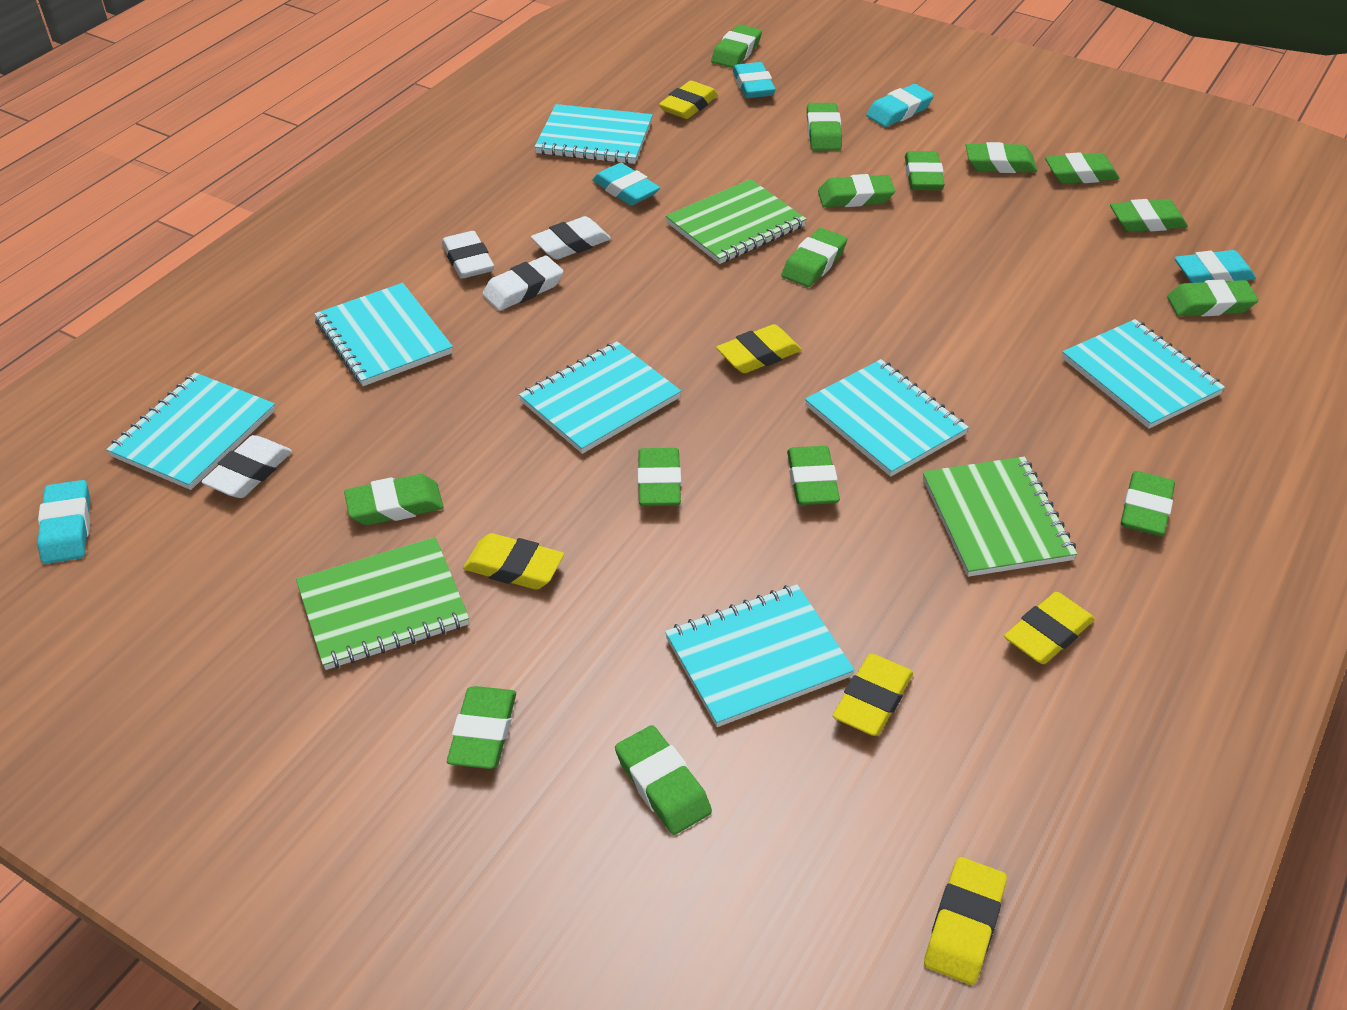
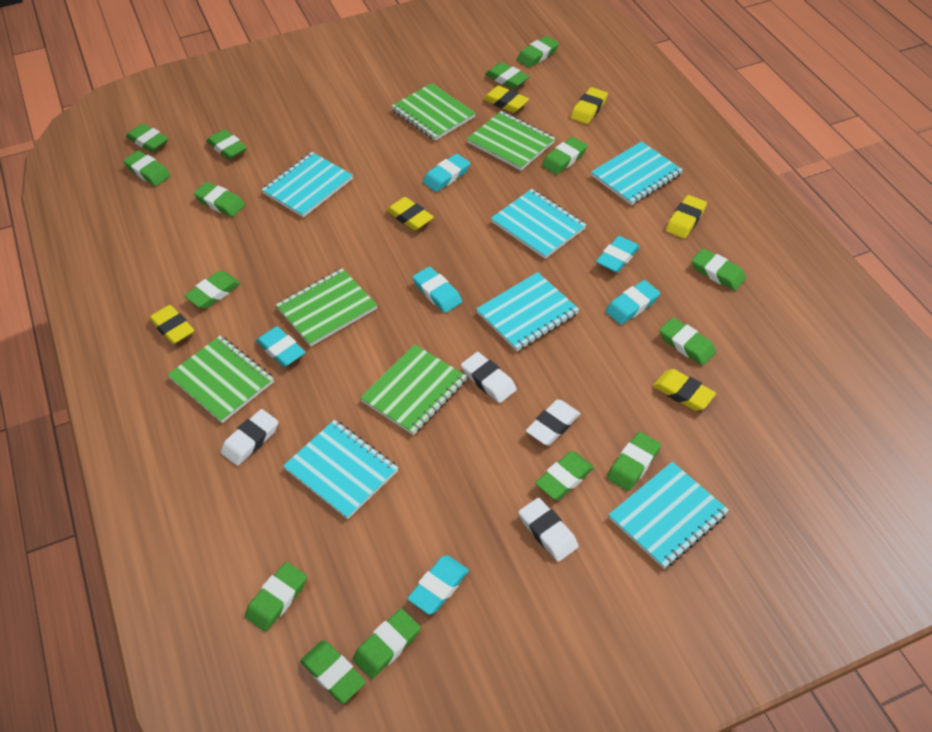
green notebook: 3 -> 5
turquoise eraser: 5 -> 6
turquoise notebook: 7 -> 6

